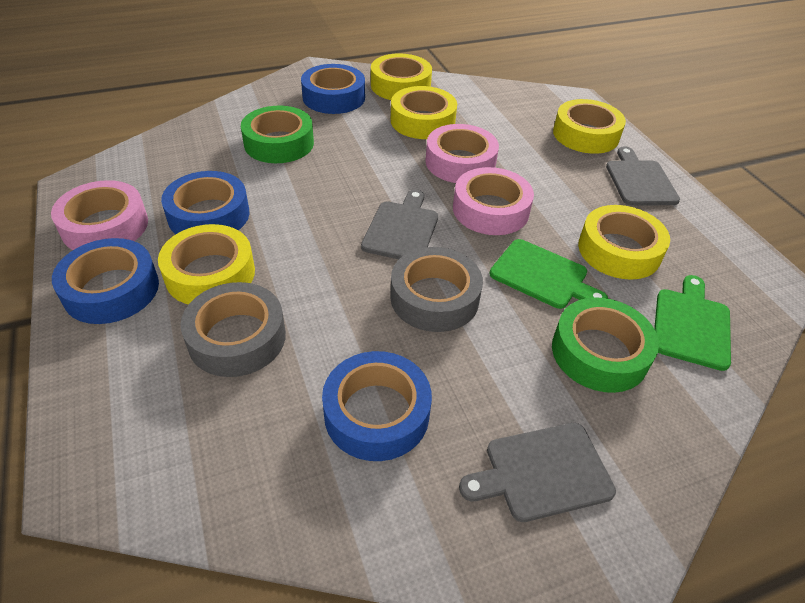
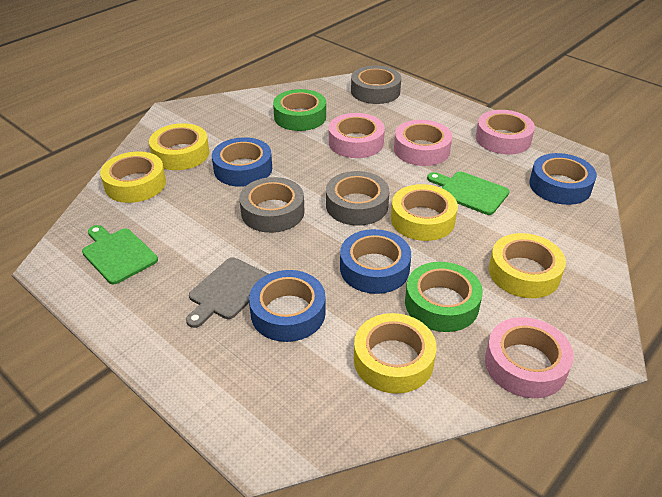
grey cutting board: 3 -> 1
grey tape: 2 -> 3
pink tape: 3 -> 4

